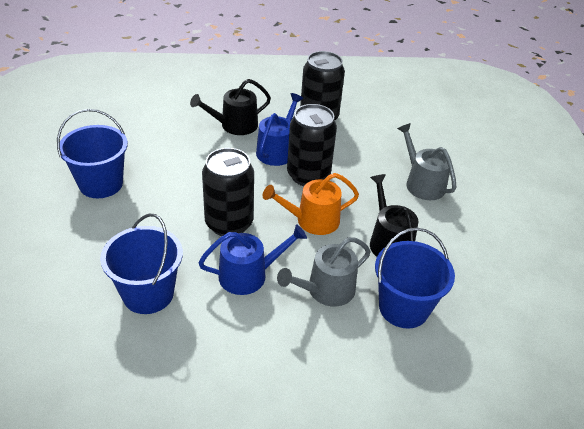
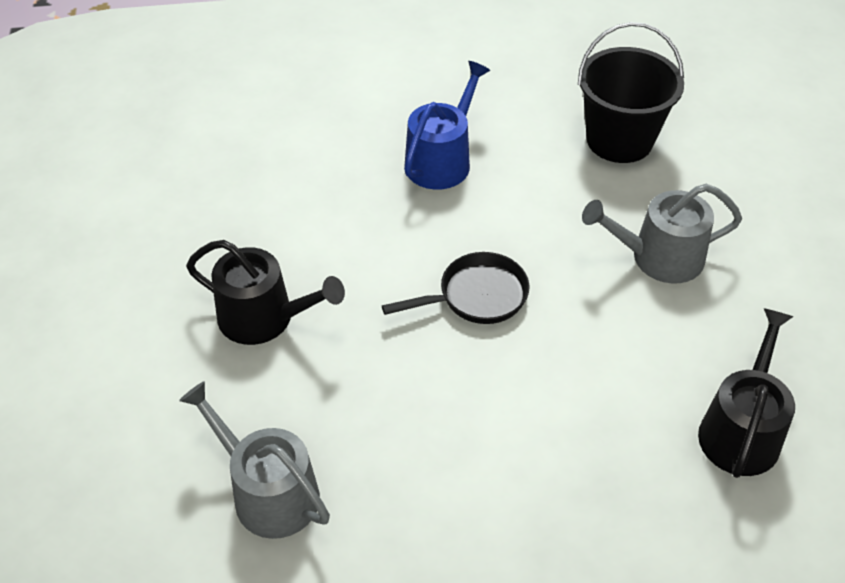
black bucket: 0 -> 1
black can: 3 -> 0
black pan: 0 -> 1
blue bucket: 3 -> 0
blue watering can: 2 -> 1
orange watering can: 1 -> 0

